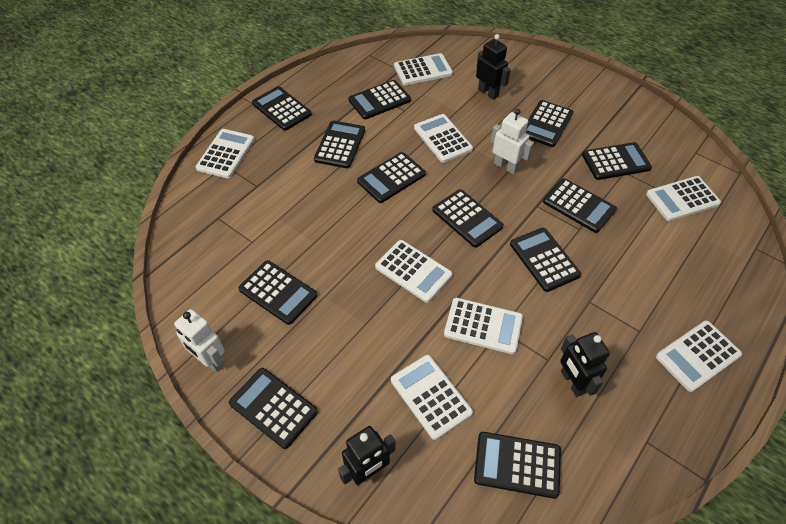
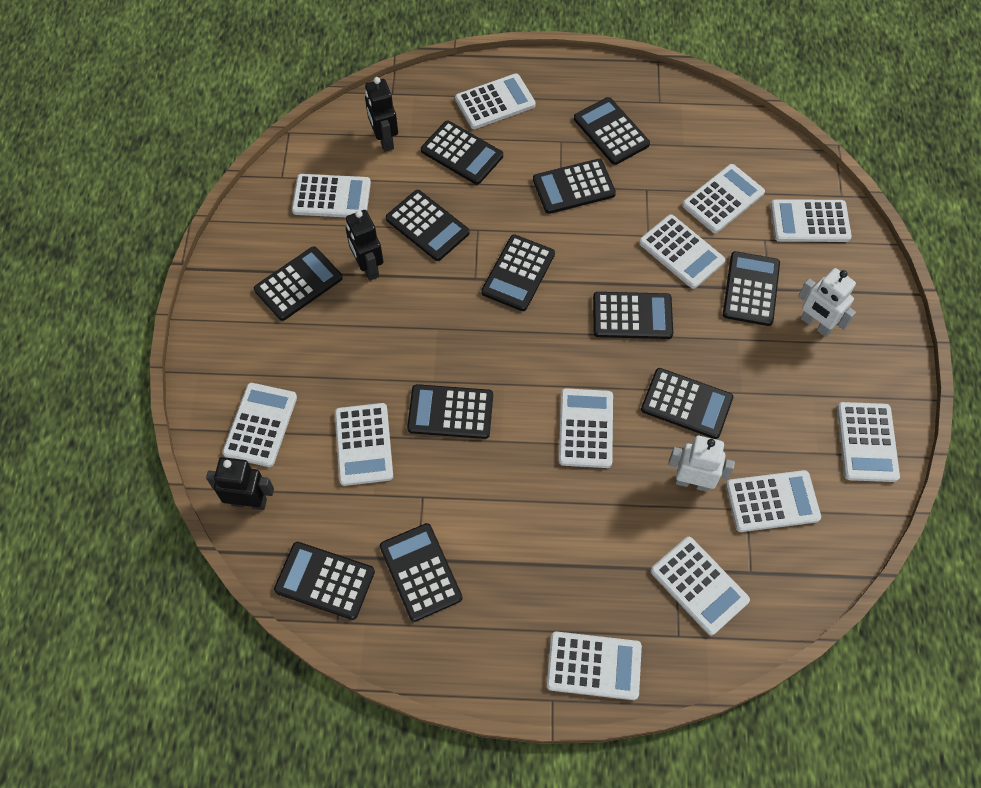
white calculator: 8 -> 12

